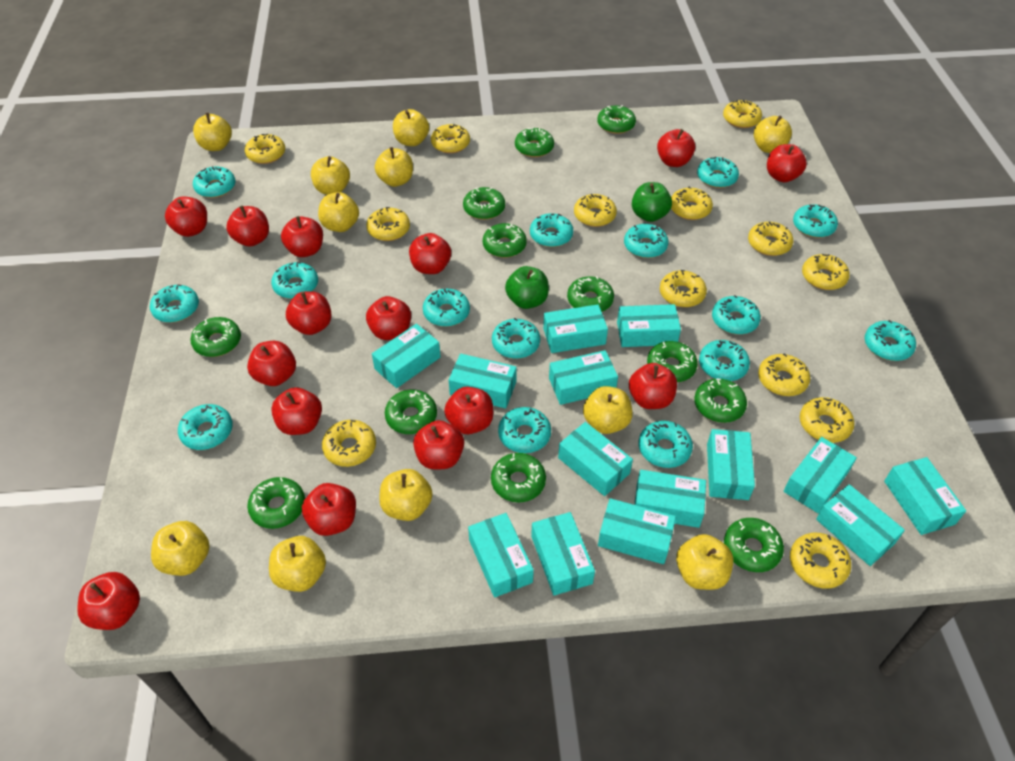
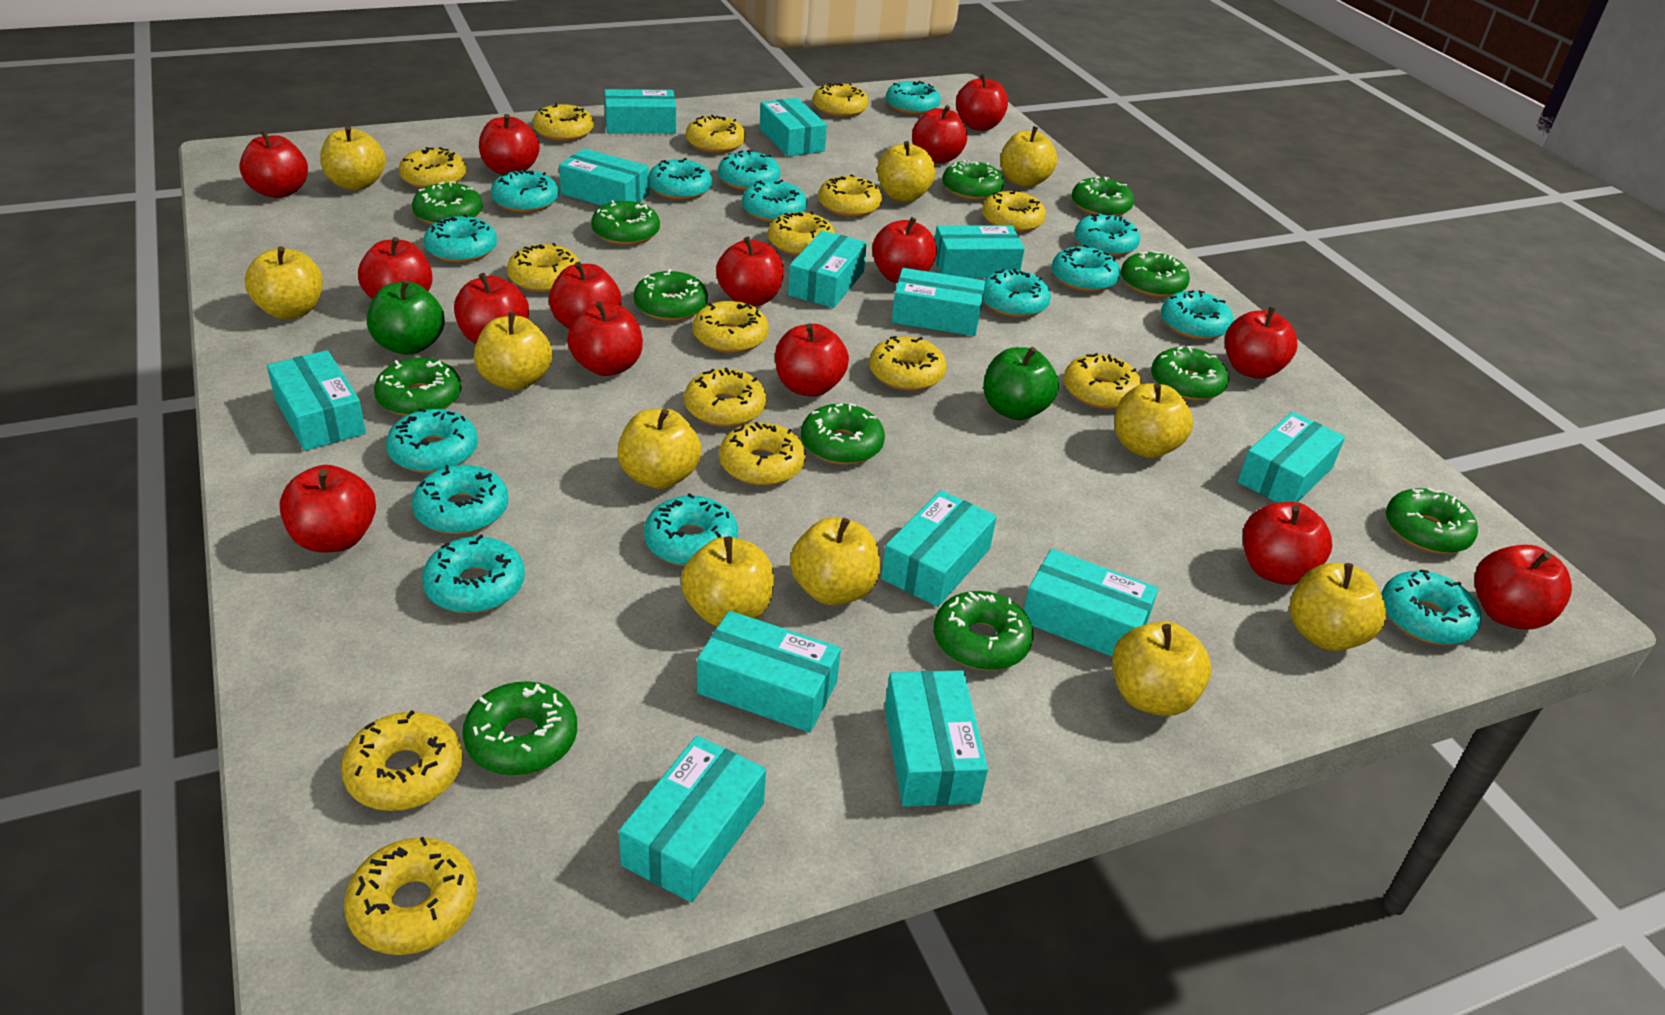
turquoise box: 14 -> 13
yellow donut: 13 -> 15

